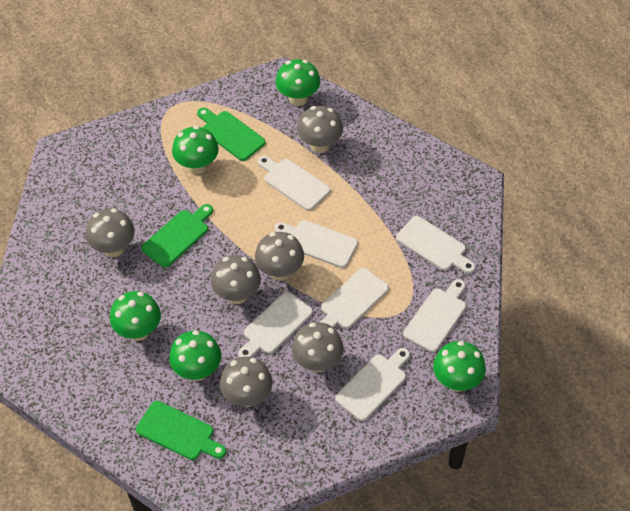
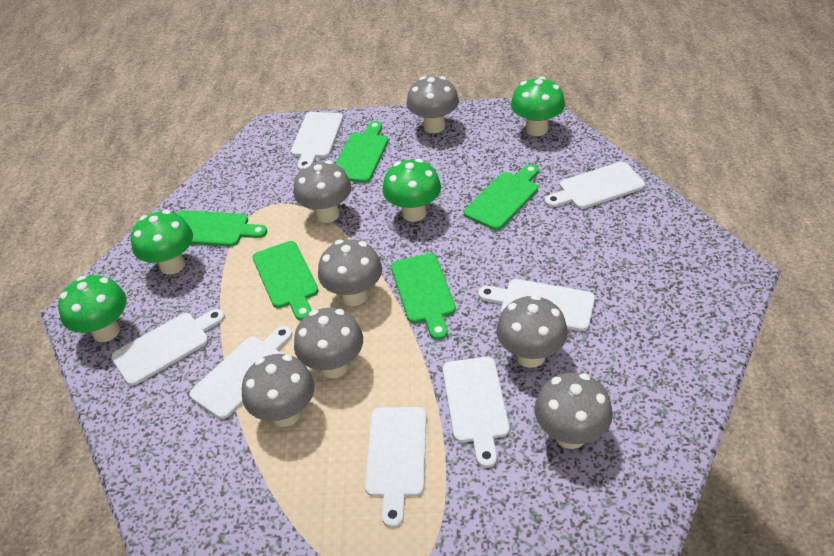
green cutting board: 3 -> 5
green mushroom: 5 -> 4
grey mushroom: 6 -> 7

